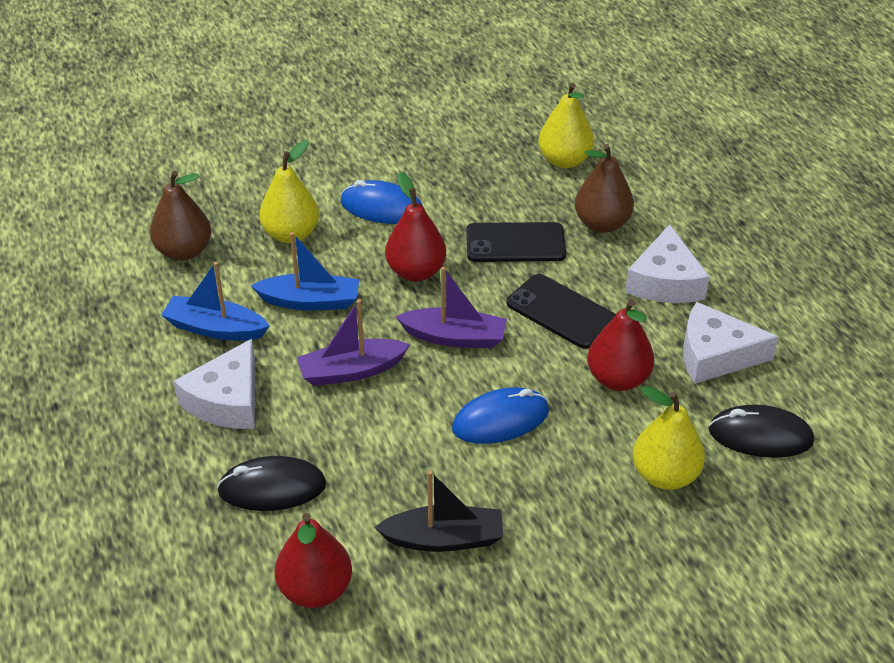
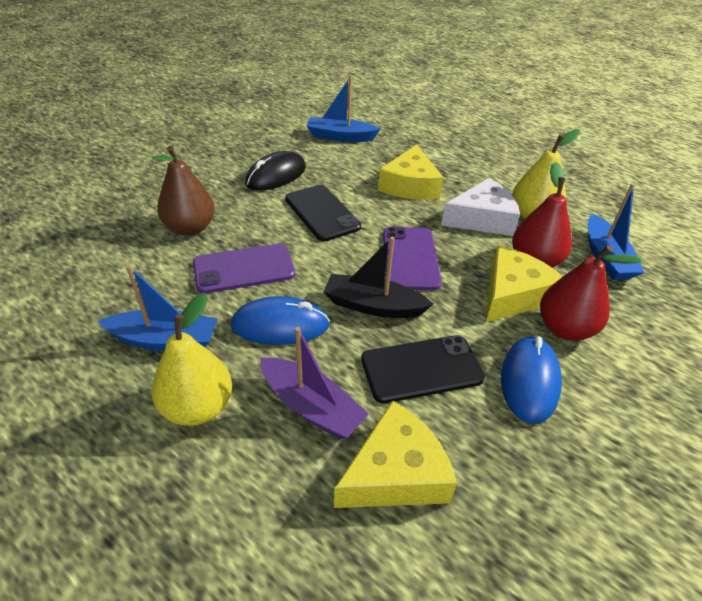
black mouse: 2 -> 1
blue boat: 2 -> 3
brown pear: 2 -> 1
purple boat: 2 -> 1
purple phone: 0 -> 2
red pear: 3 -> 2
white cheese: 3 -> 1
yellow cheese: 0 -> 3
yellow pear: 3 -> 2

